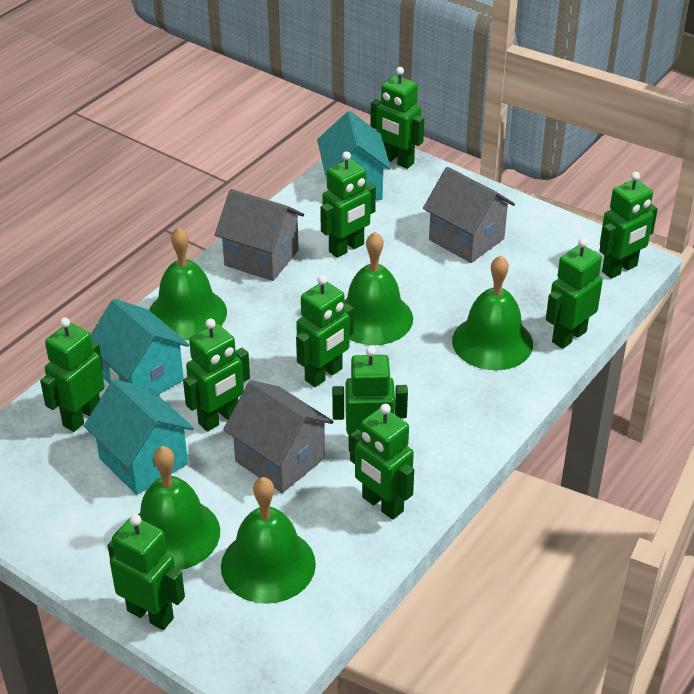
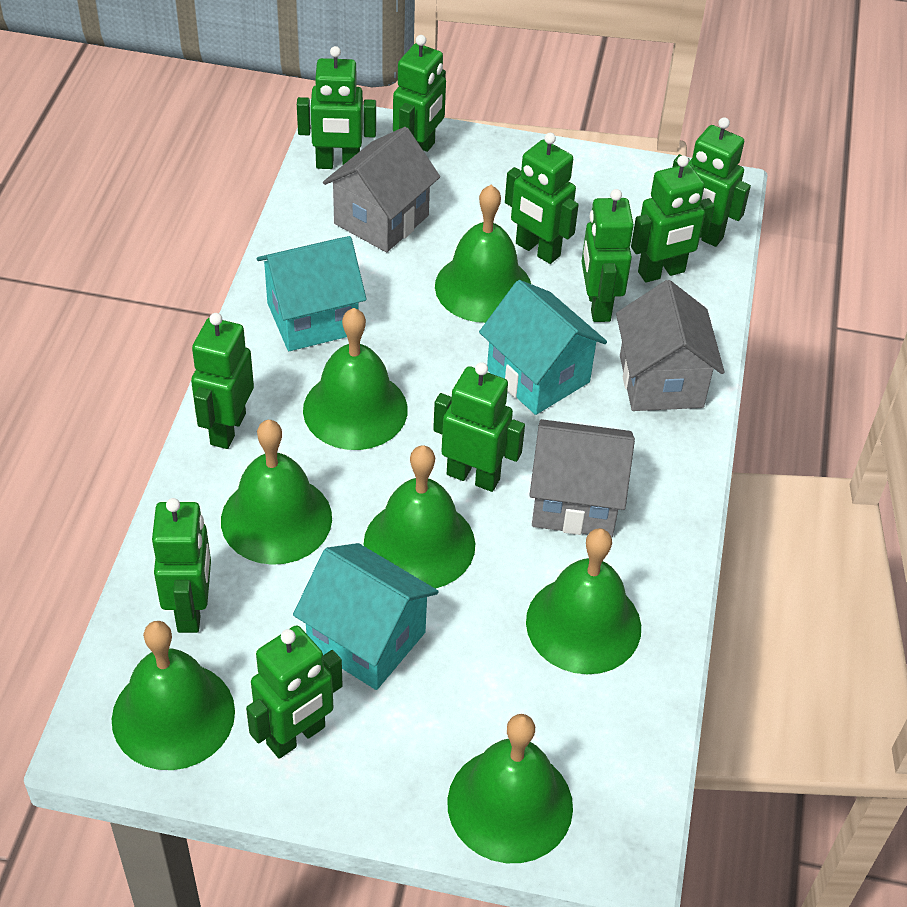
green bell: 5 -> 7

